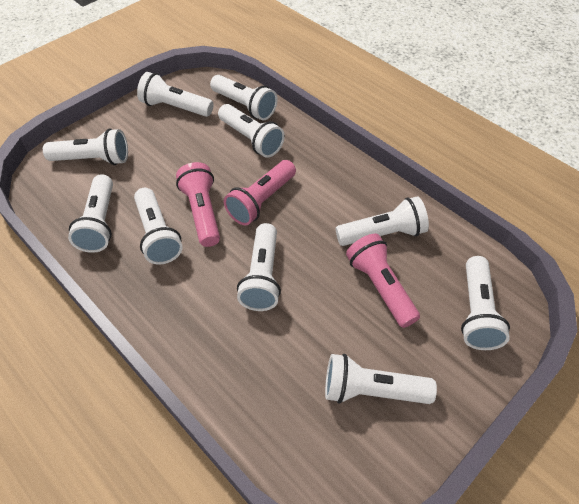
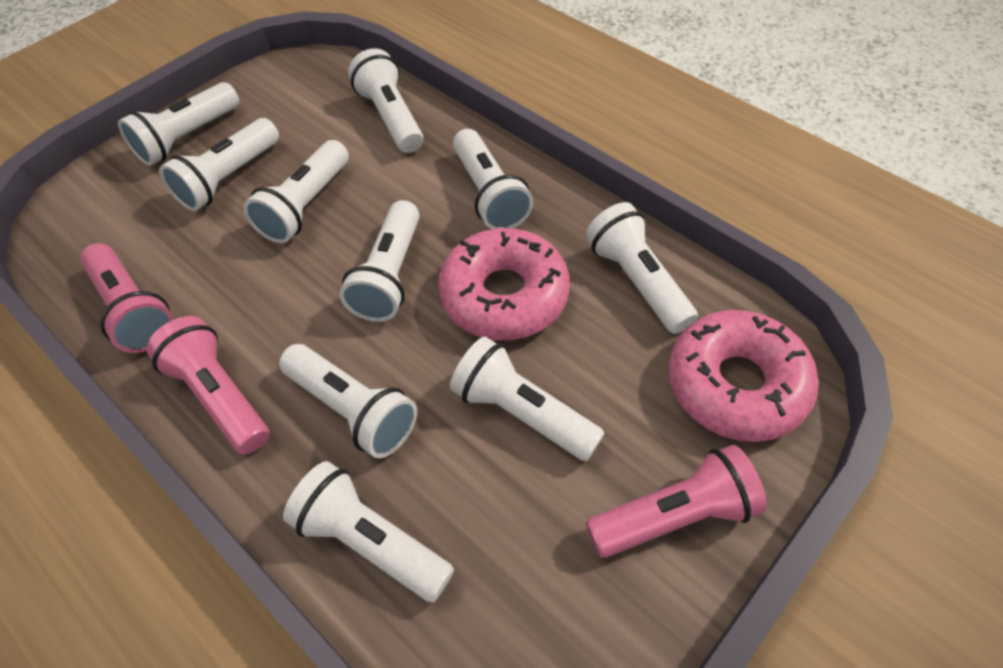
pink donut: 0 -> 2

